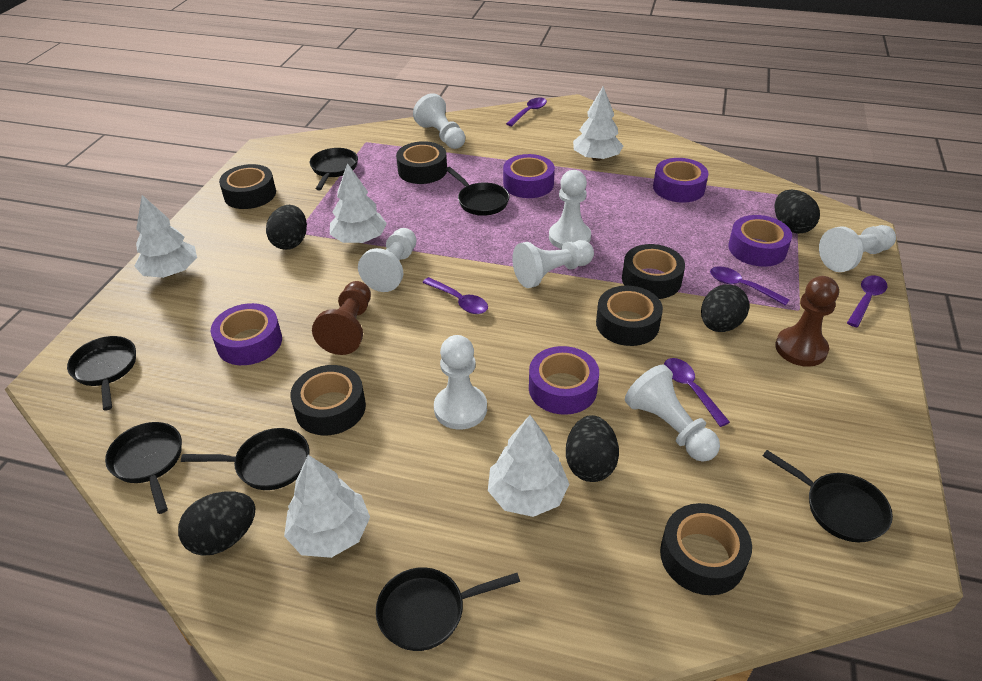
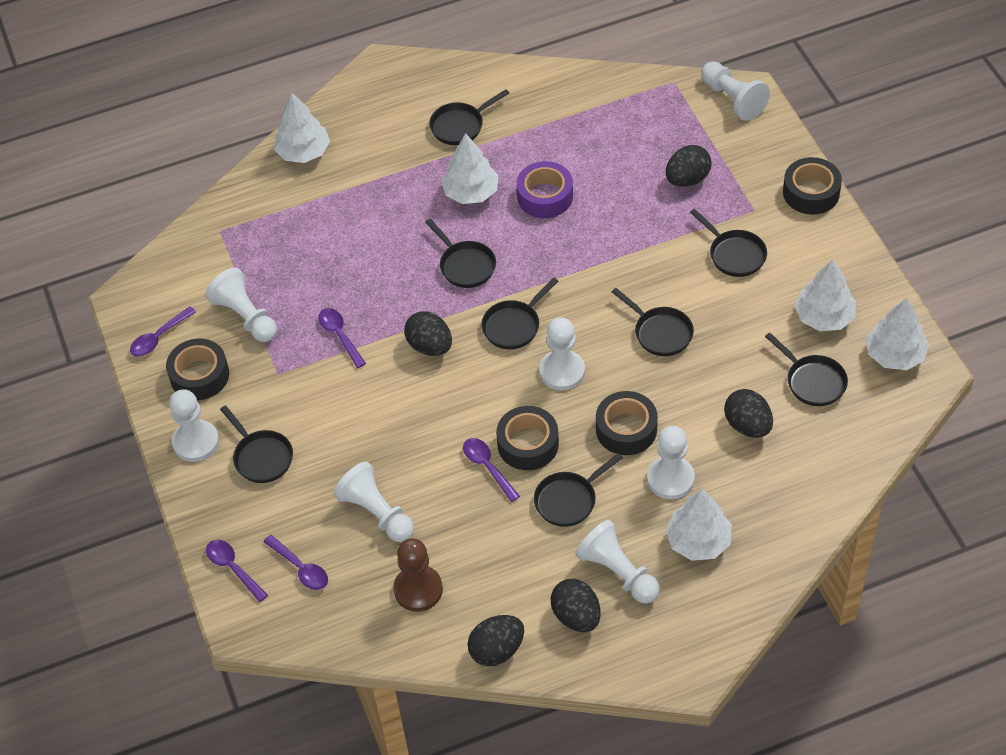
black pan: 7 -> 8
black tape: 6 -> 4
brown pawn: 2 -> 1
purple tape: 5 -> 1

